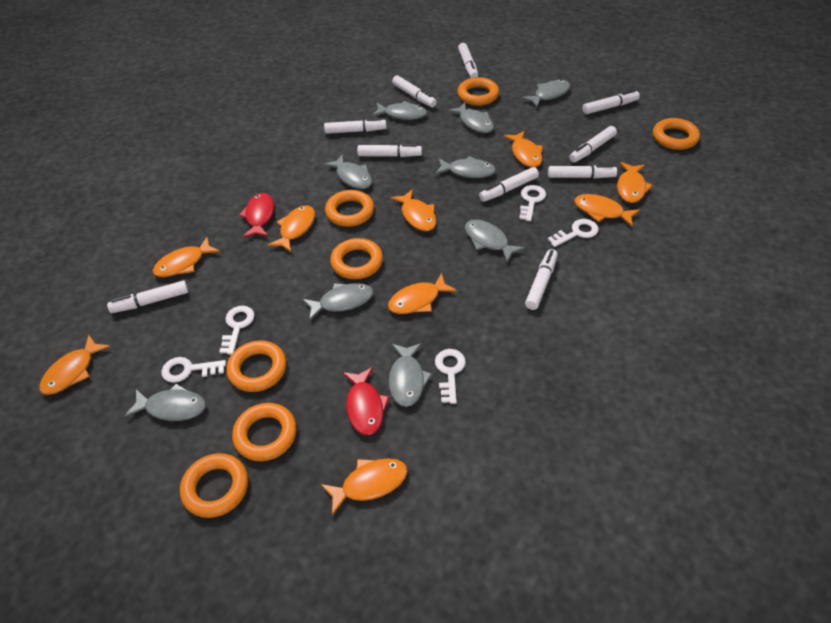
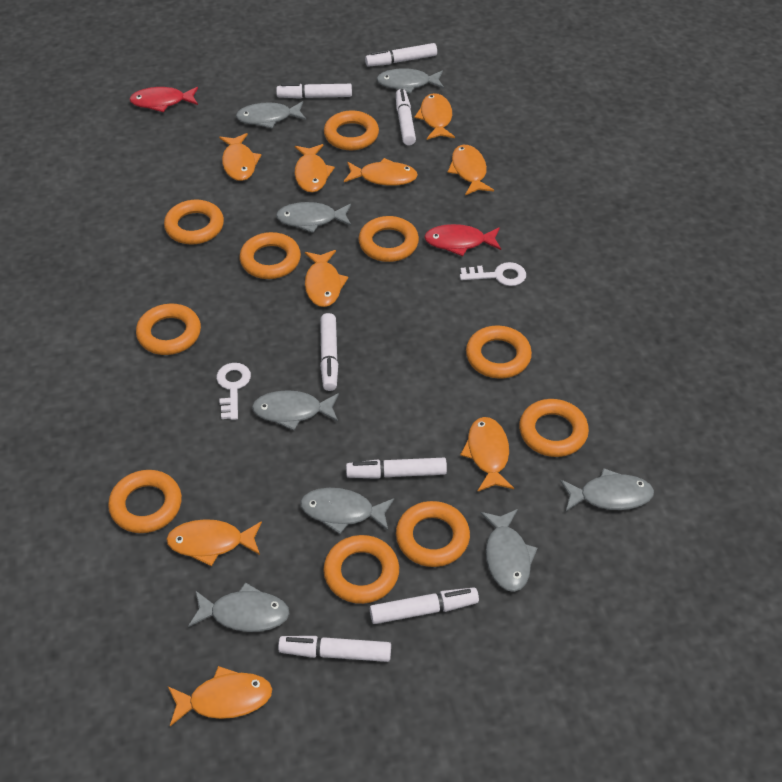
grey fish: 9 -> 8
orange ring: 7 -> 10
white key: 5 -> 2
white marker: 10 -> 7

